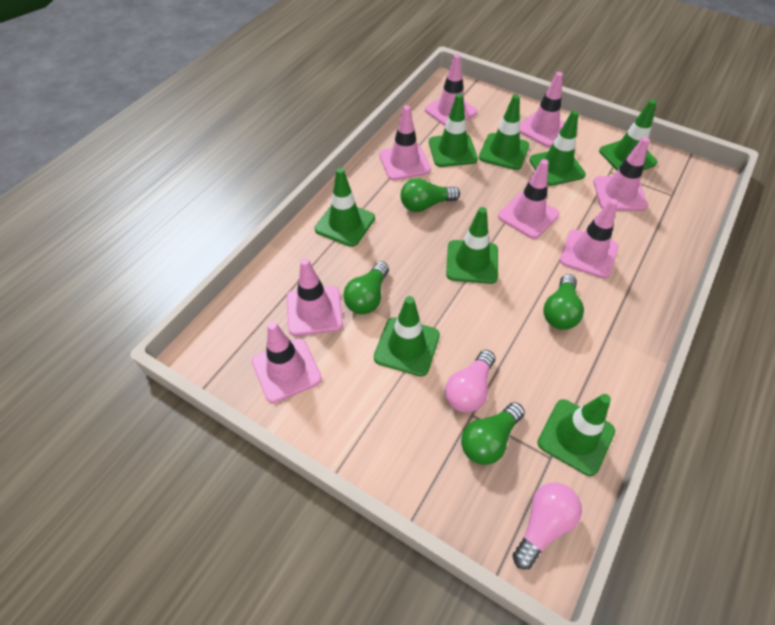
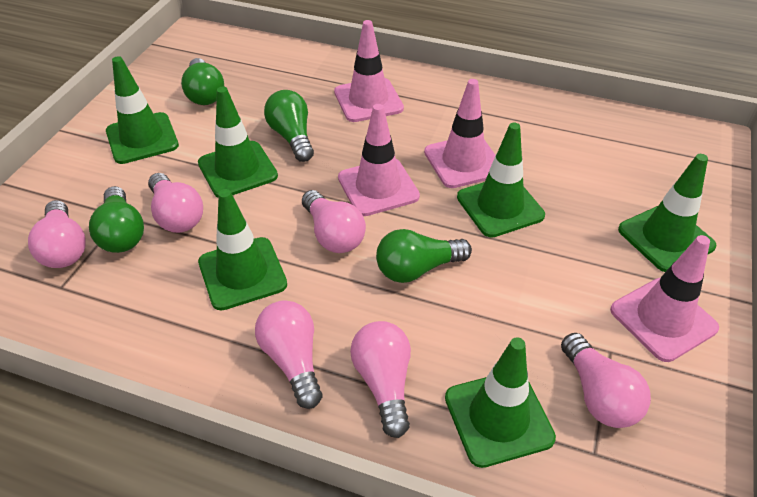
green traffic cone: 8 -> 6
pink light bulb: 2 -> 6
pink traffic cone: 8 -> 4

